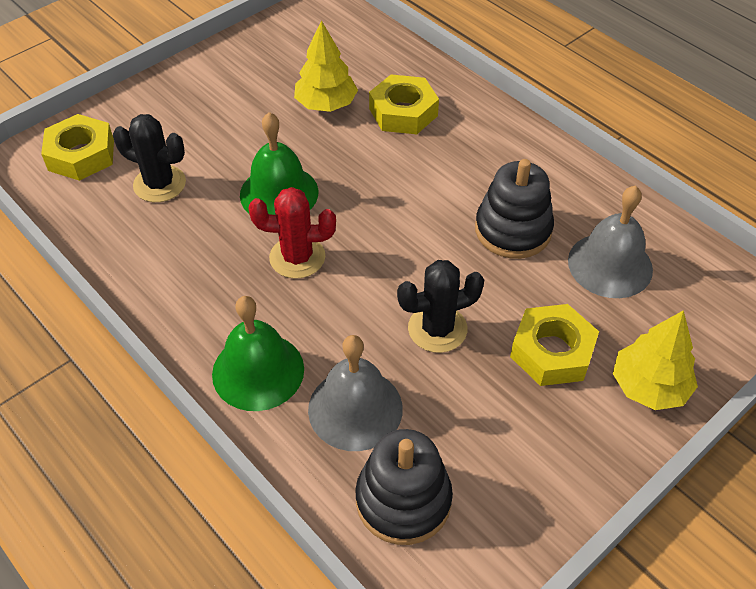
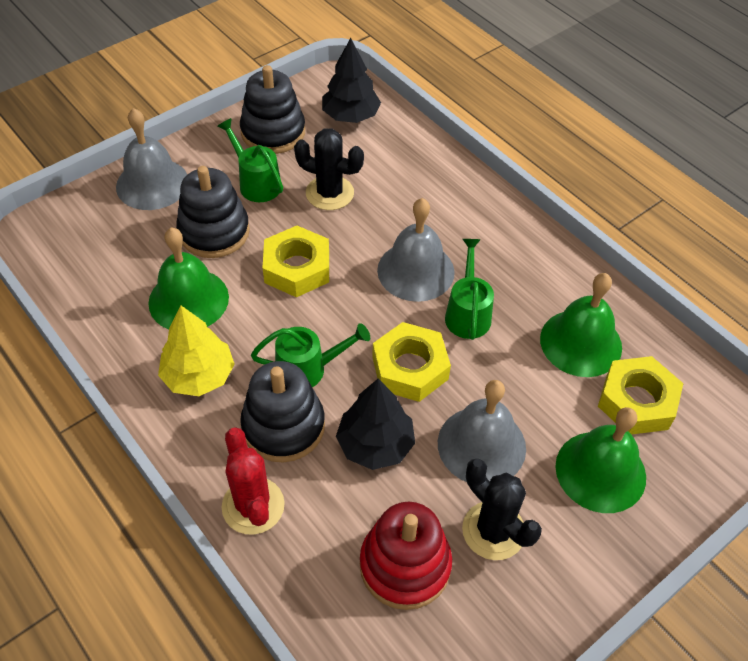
black stacking toy: 2 -> 3
black tree: 0 -> 2
green bell: 2 -> 3
green watering can: 0 -> 3
grey bell: 2 -> 3
red stacking toy: 0 -> 1
yellow tree: 2 -> 1

